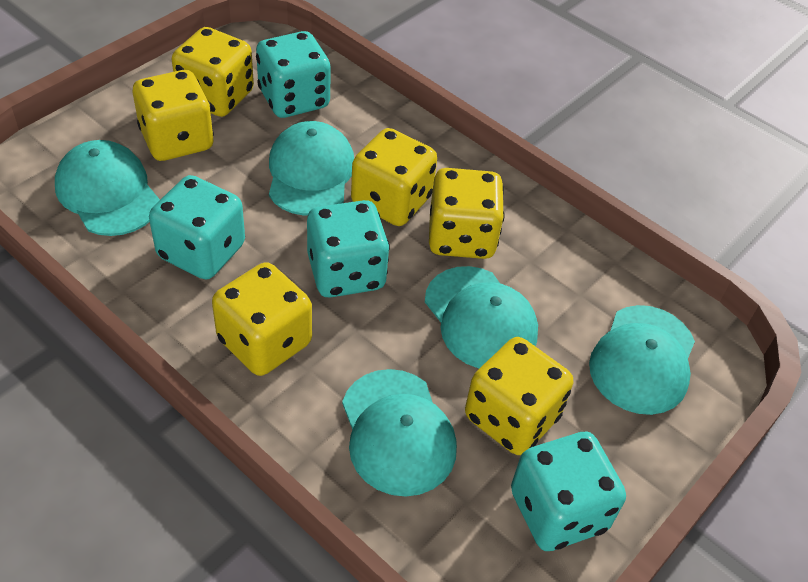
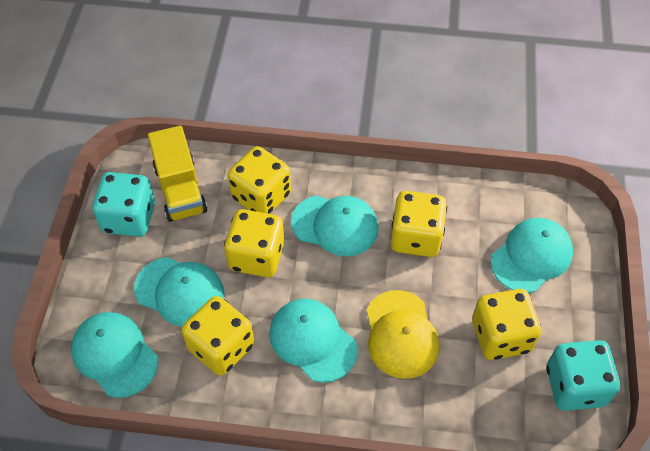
turquoise dice: 4 -> 2
yellow cap: 0 -> 1
yellow dice: 6 -> 5
yellow truck: 0 -> 1

